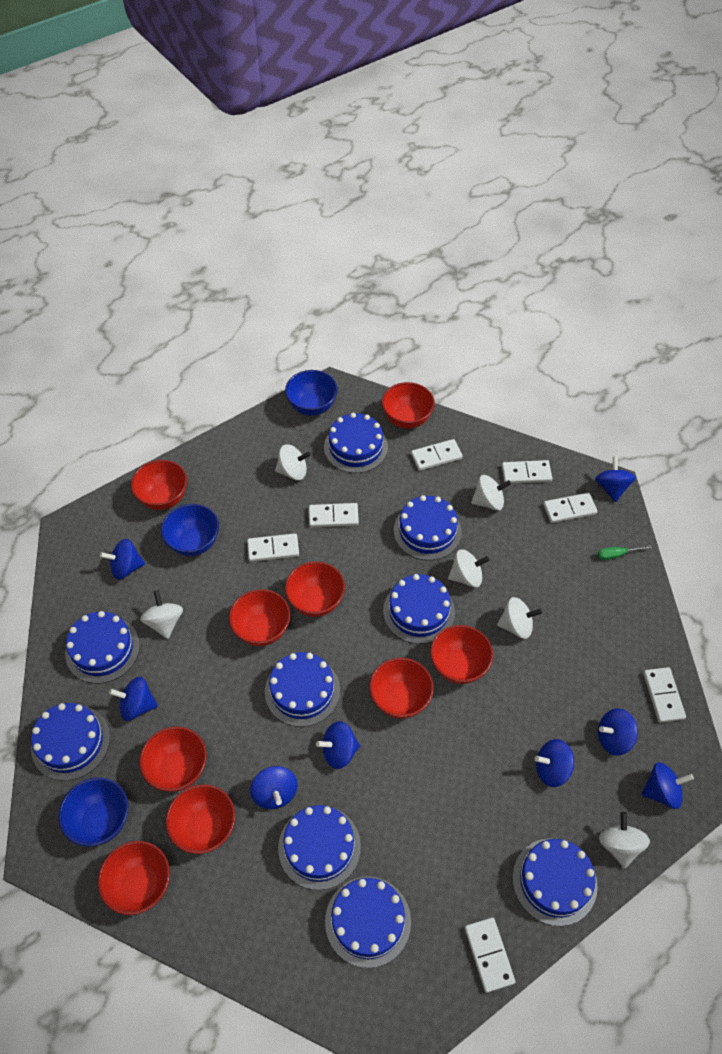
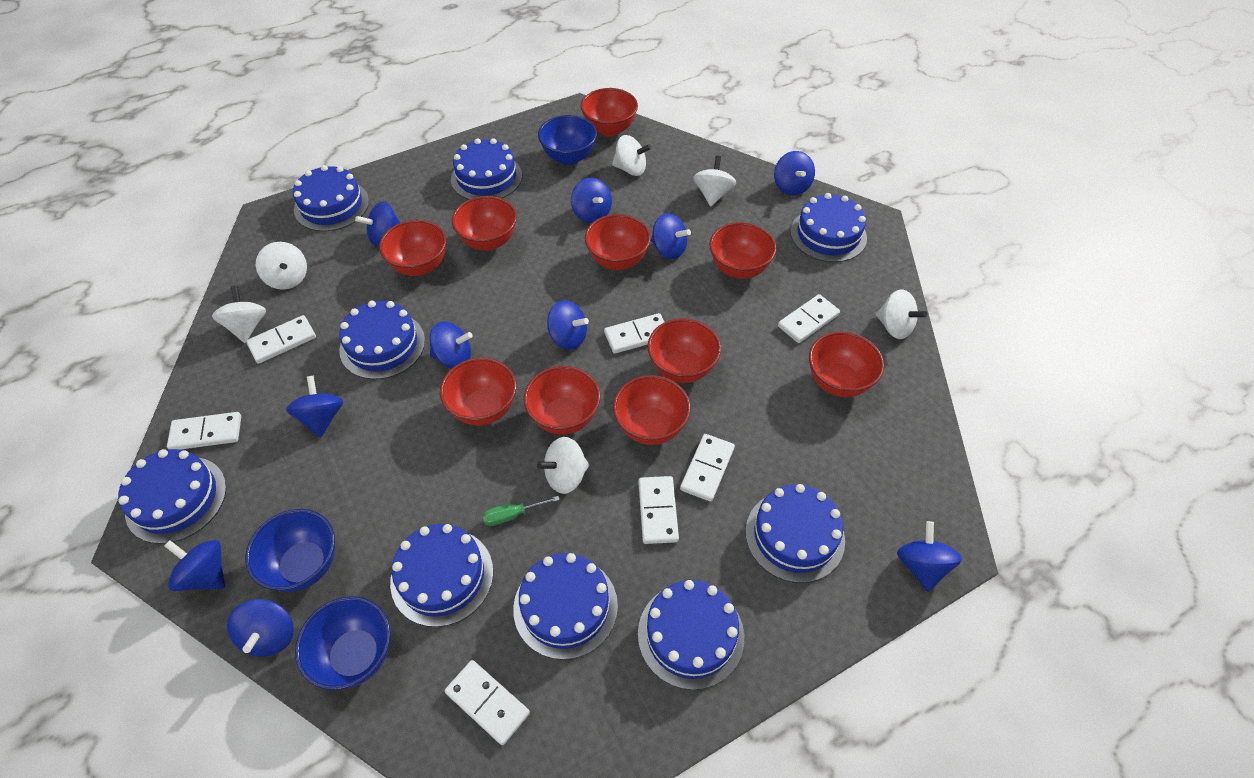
blue spinning top: 8 -> 10
red bowl: 9 -> 10

